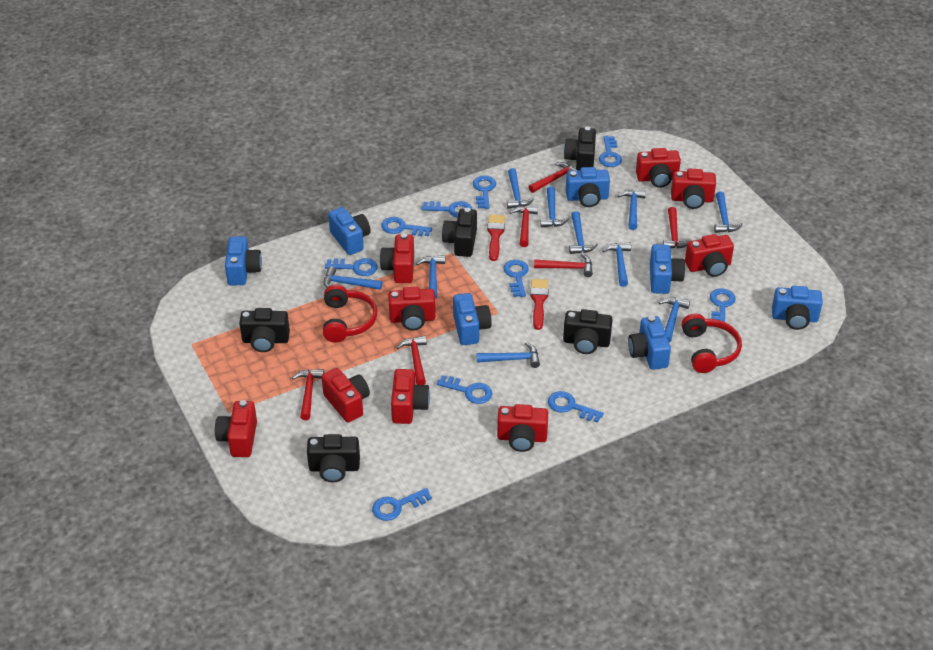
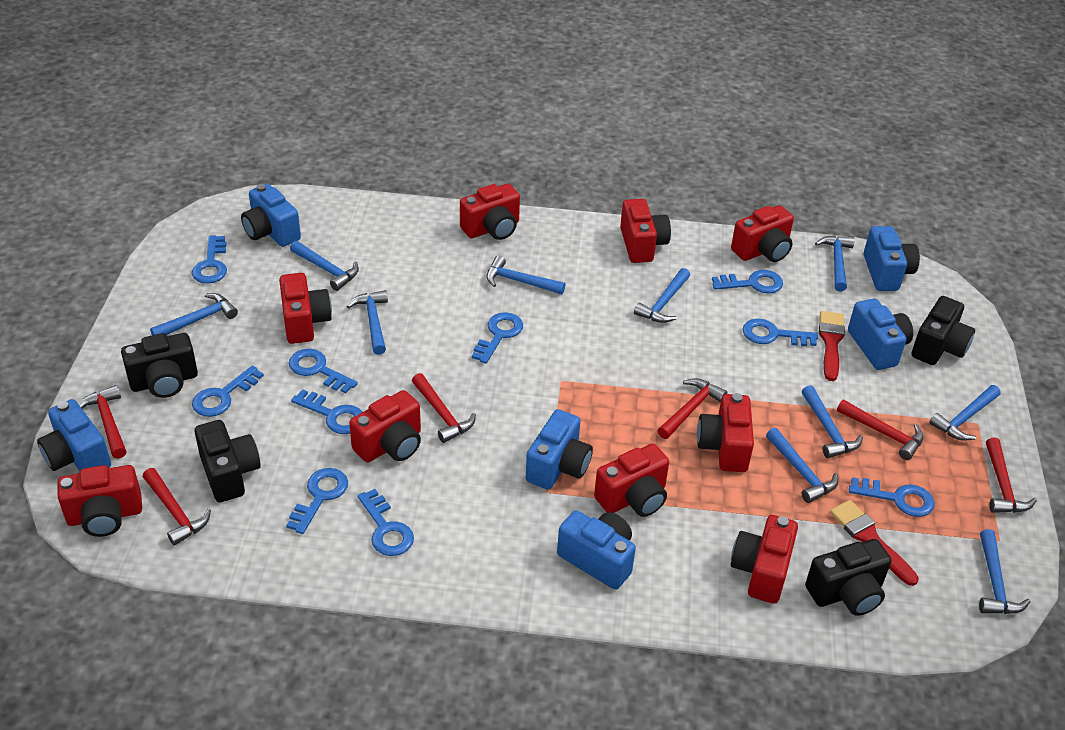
black camera: 5 -> 4
blue camera: 7 -> 6
red headphones: 2 -> 0

